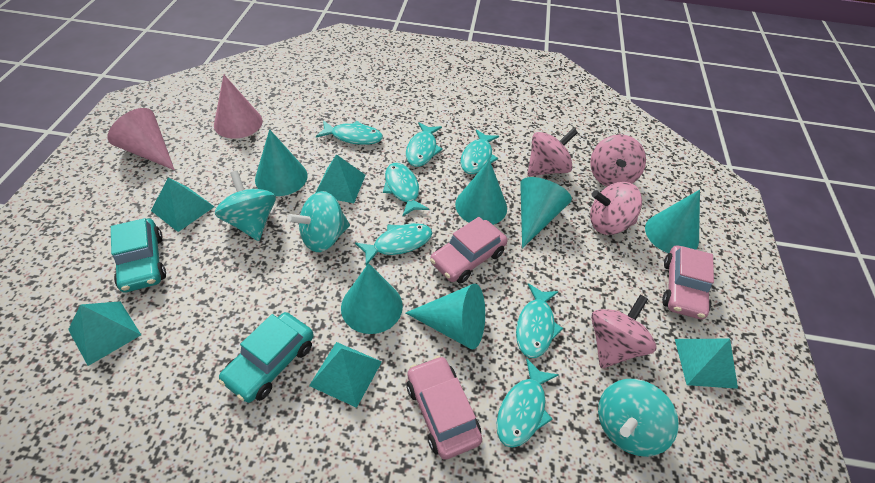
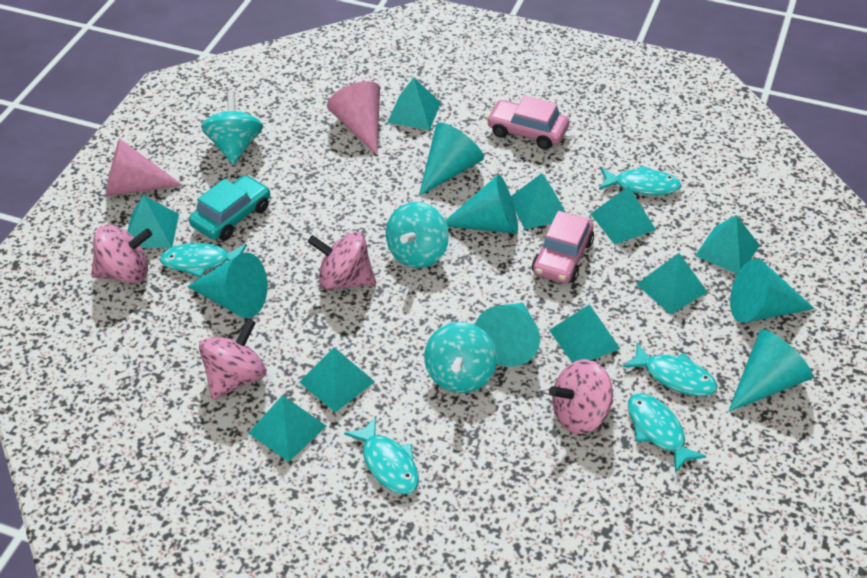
pink car: 3 -> 2
turquoise car: 2 -> 1
turquoise fish: 7 -> 5
turquoise pyramid: 5 -> 9

